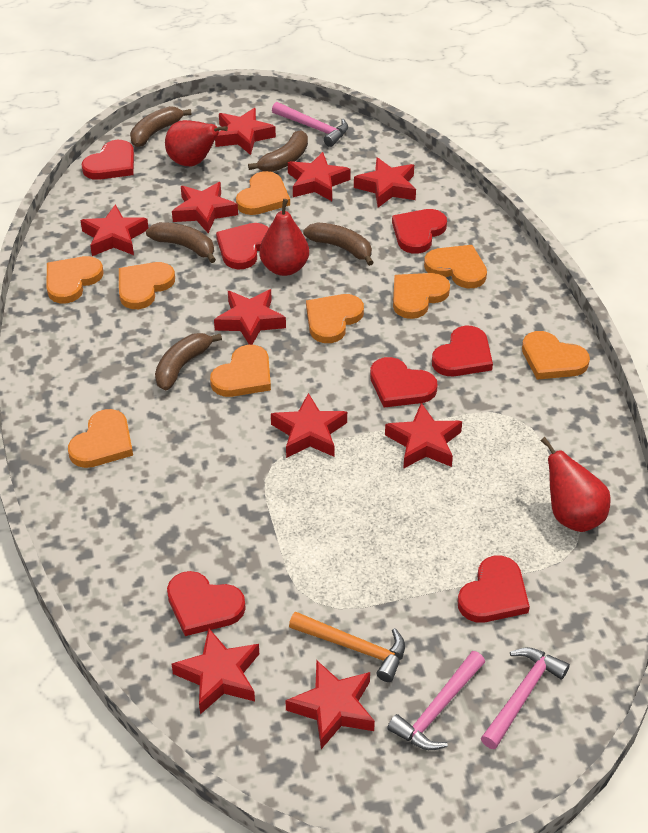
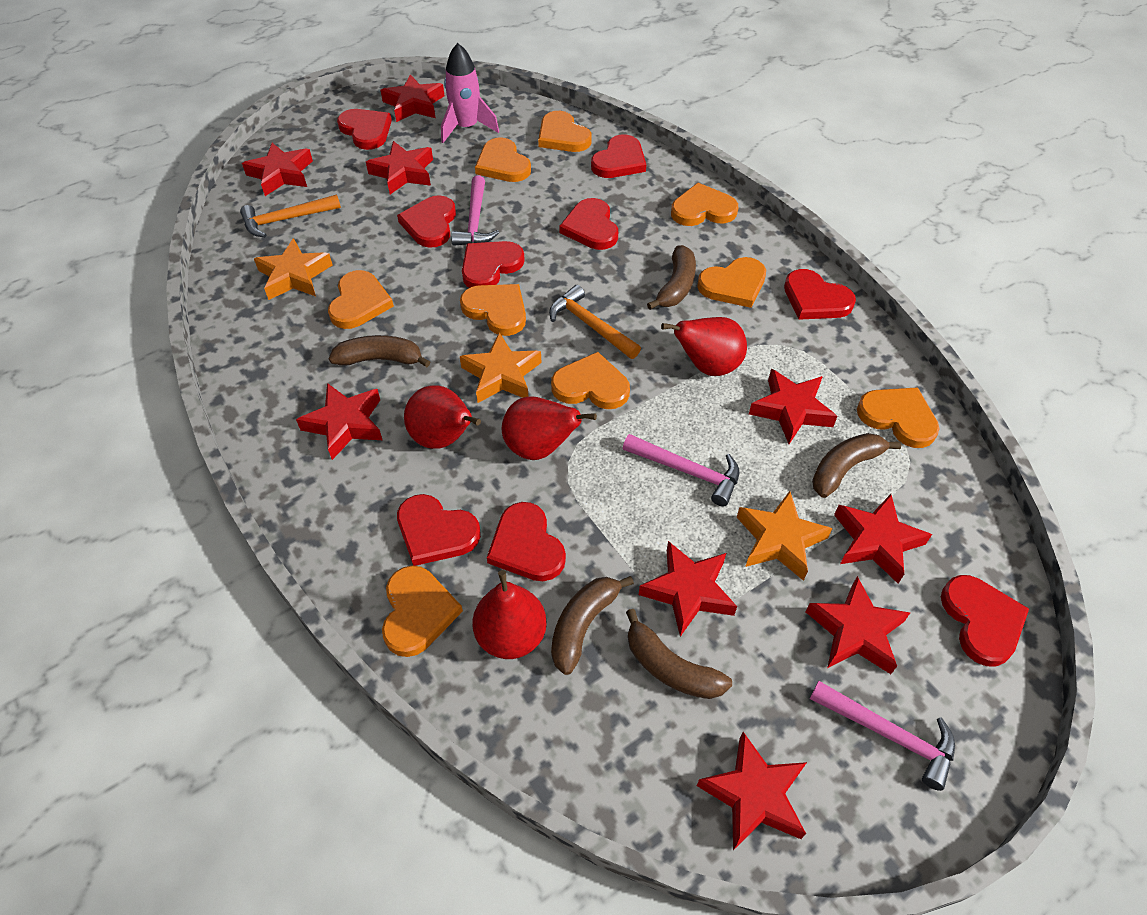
orange hammer: 1 -> 2
orange star: 0 -> 3
pink rocket: 0 -> 1
red heart: 7 -> 9
red pear: 3 -> 4
red star: 10 -> 9

